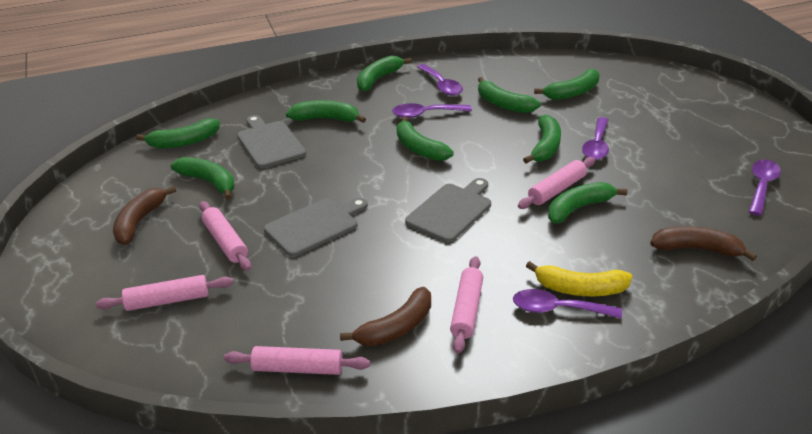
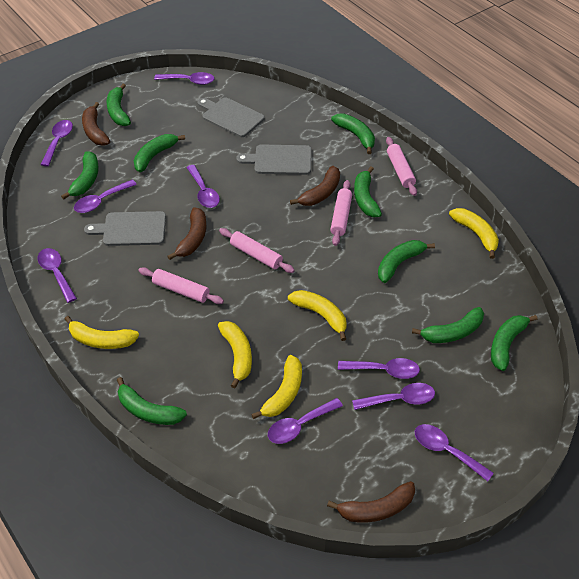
brown banana: 3 -> 4
pink rolling pin: 5 -> 4
purple spoon: 5 -> 9
yellow banana: 1 -> 5

